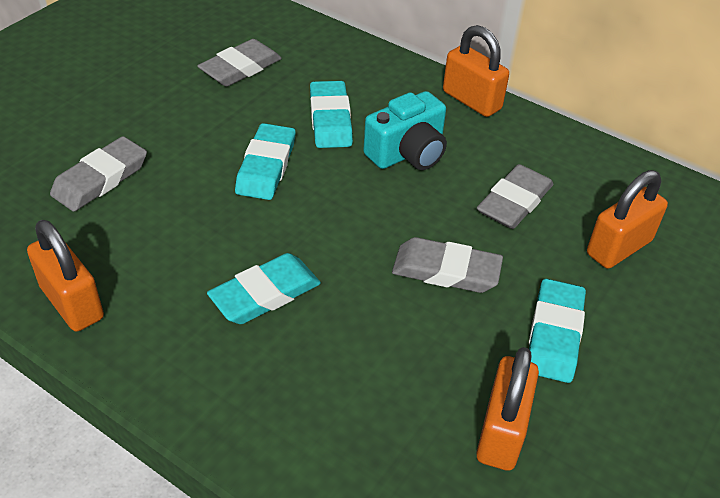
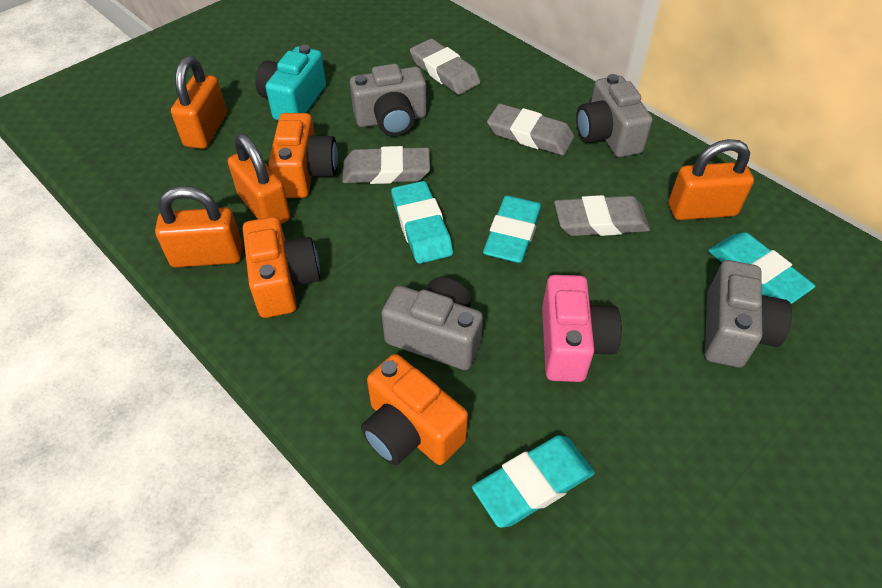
grey camera: 0 -> 4
orange camera: 0 -> 3
pink camera: 0 -> 1

